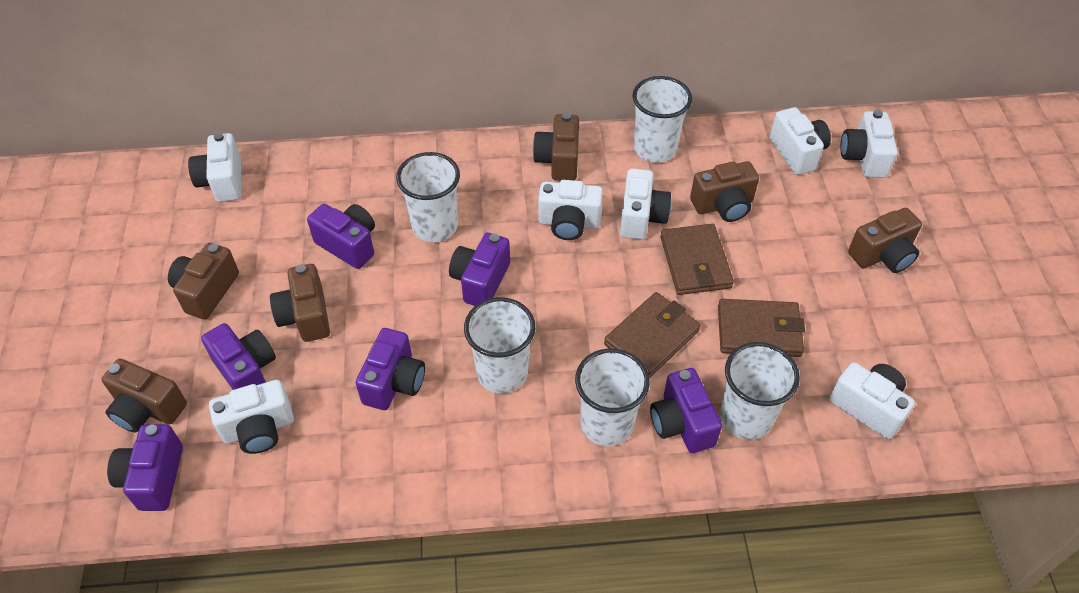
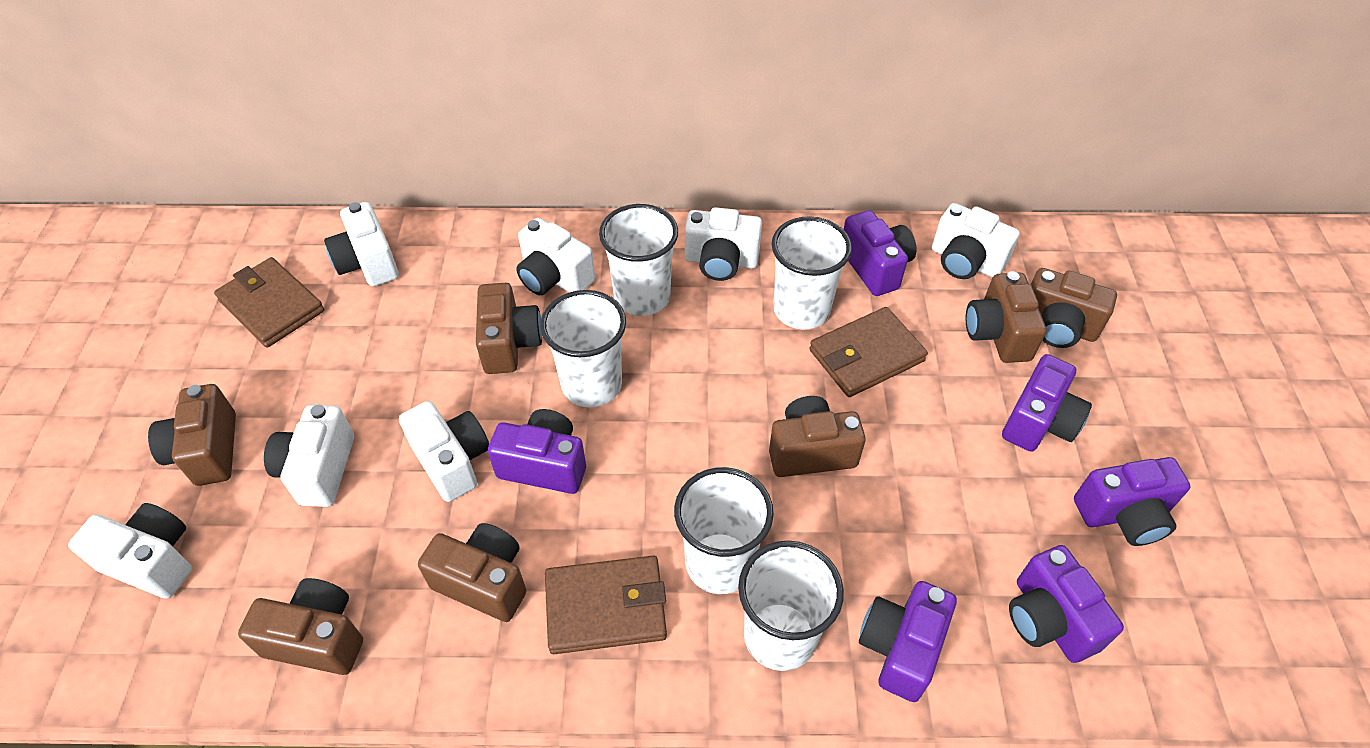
brown camera: 6 -> 7

